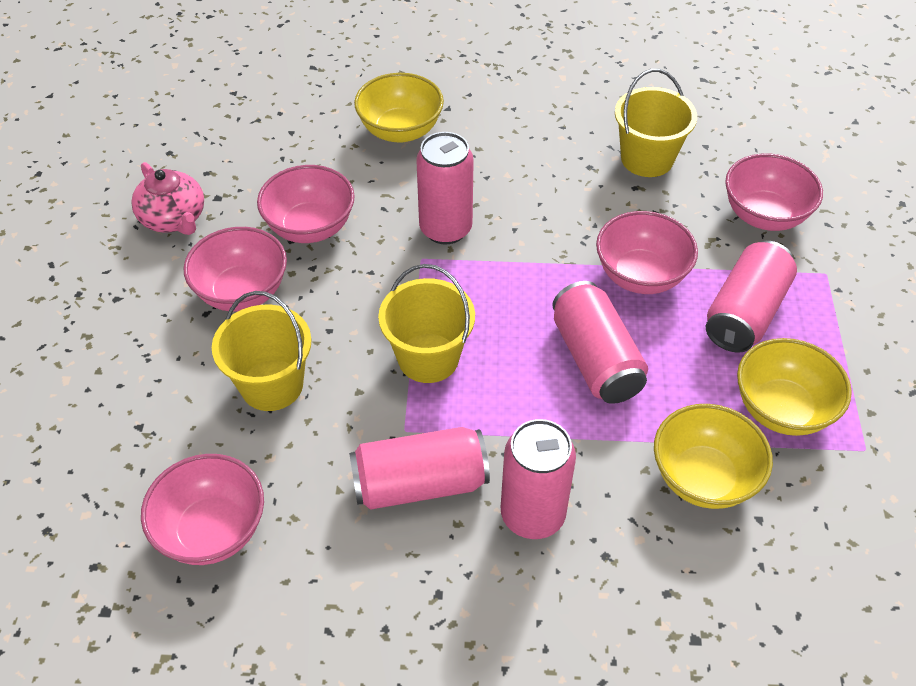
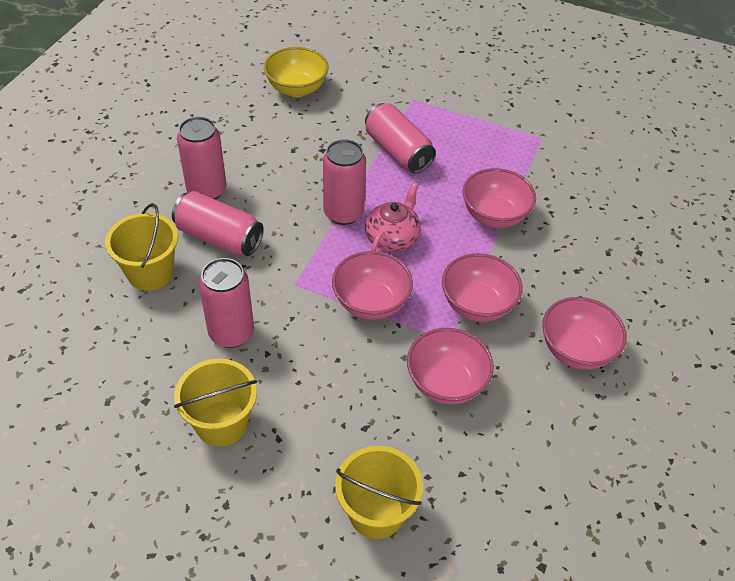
yellow bowl: 3 -> 1

